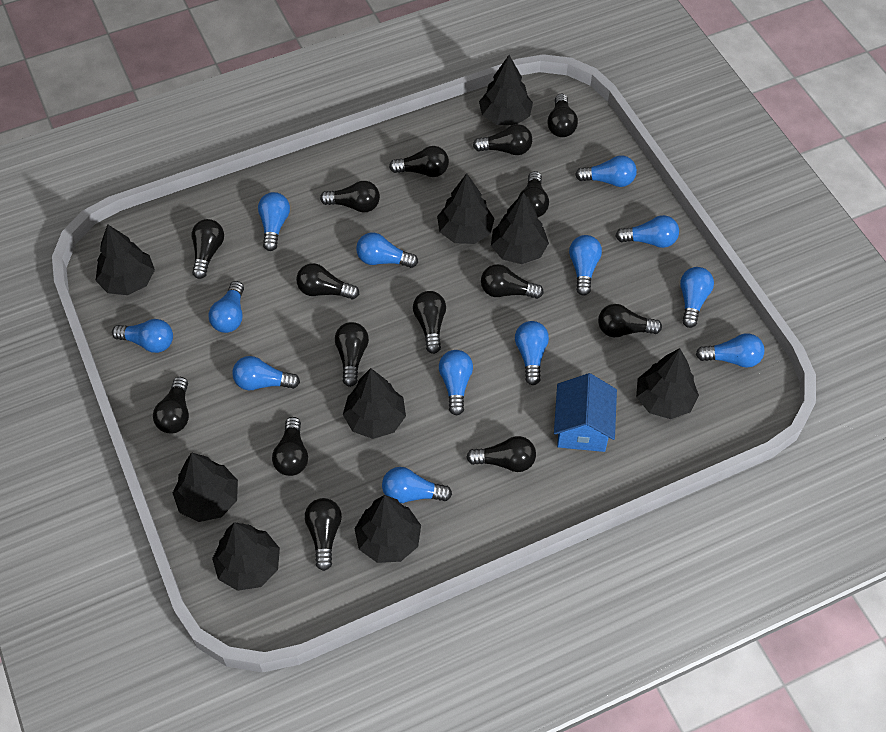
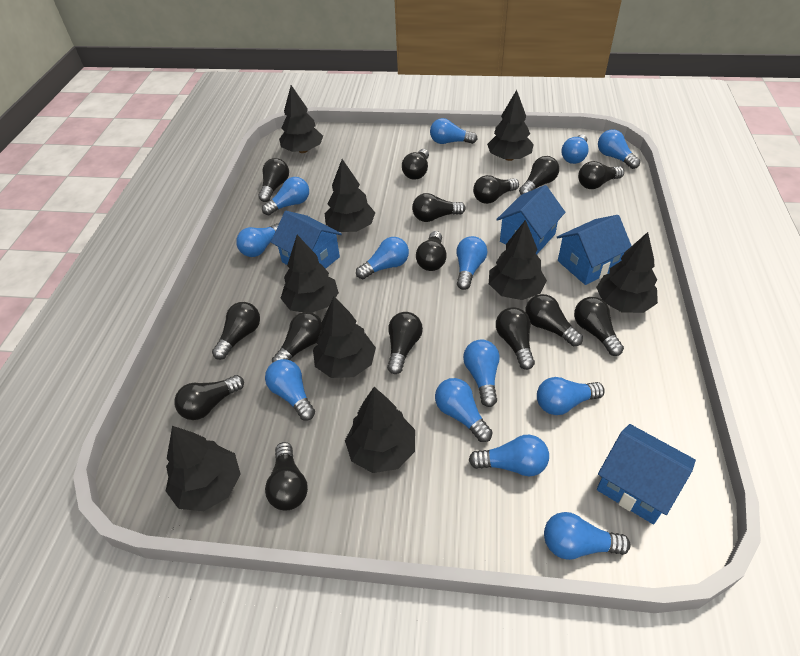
blue house: 1 -> 4

